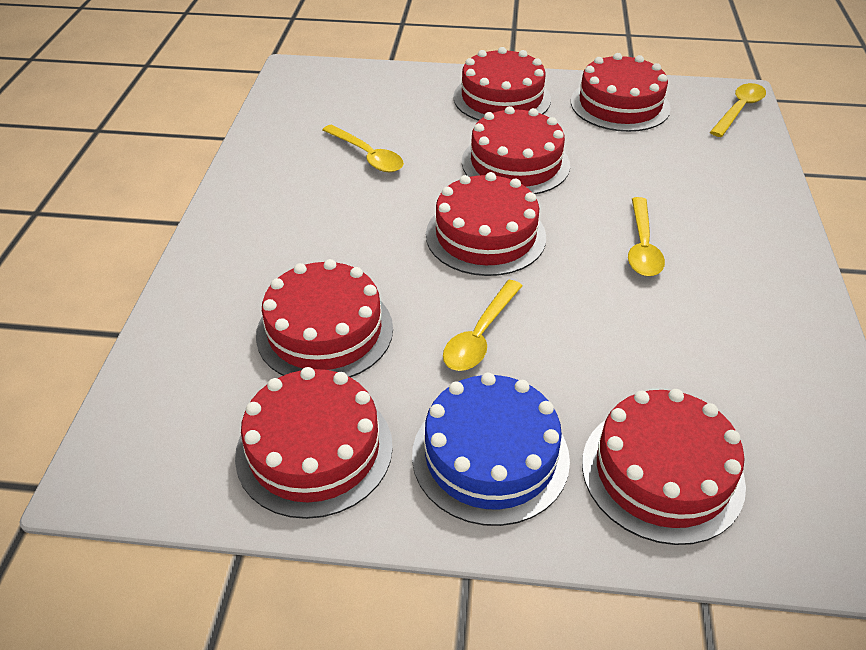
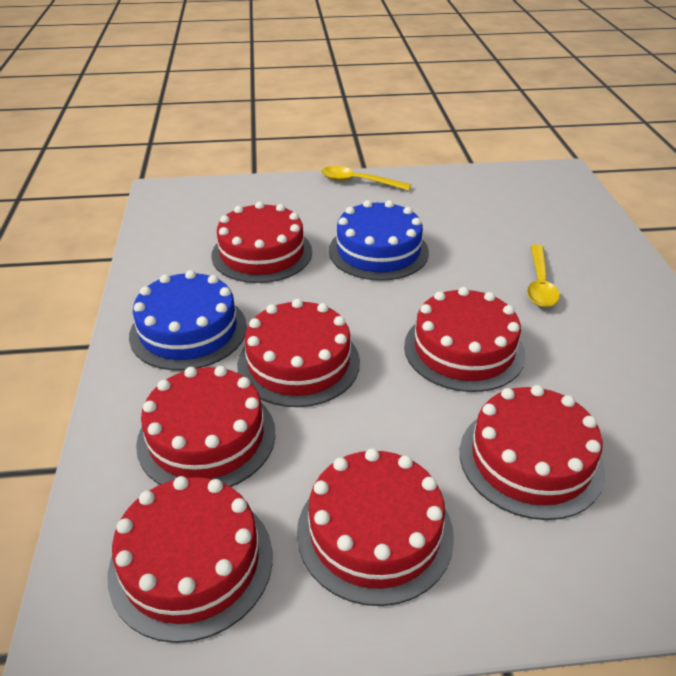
blue cake: 1 -> 2
yellow spoon: 4 -> 2

